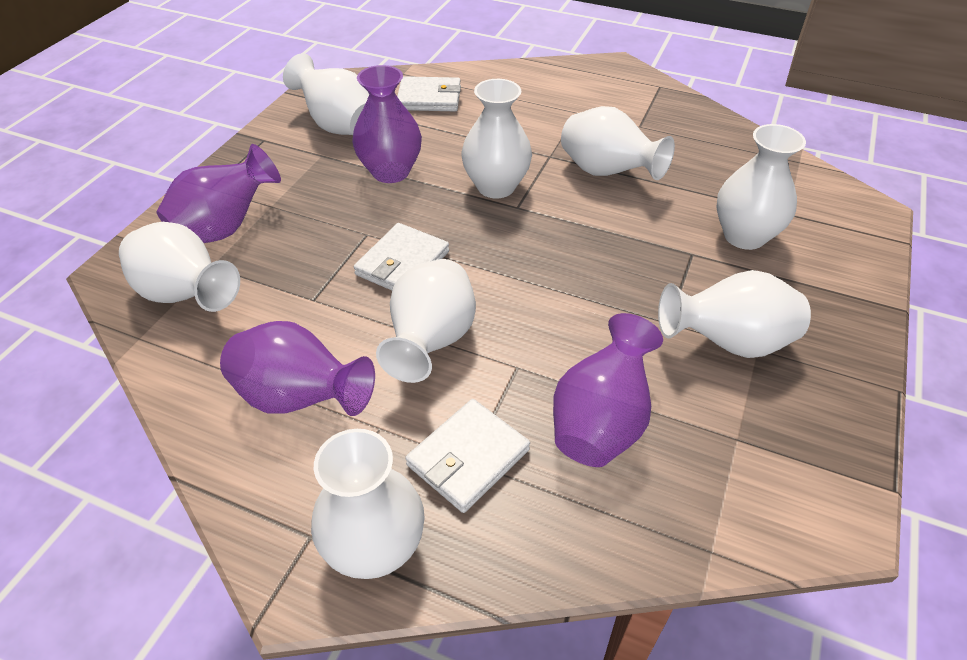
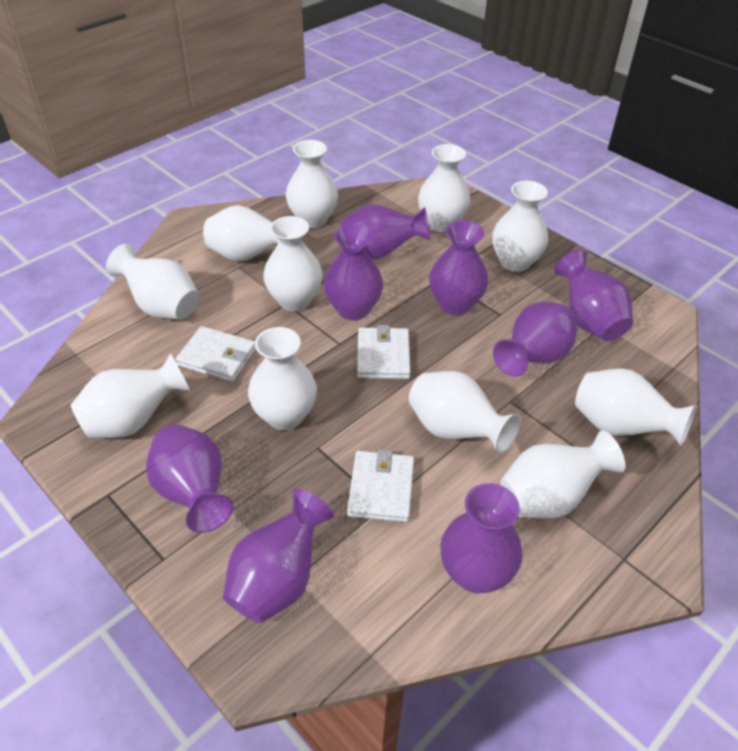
purple vase: 4 -> 8
white vase: 8 -> 11

